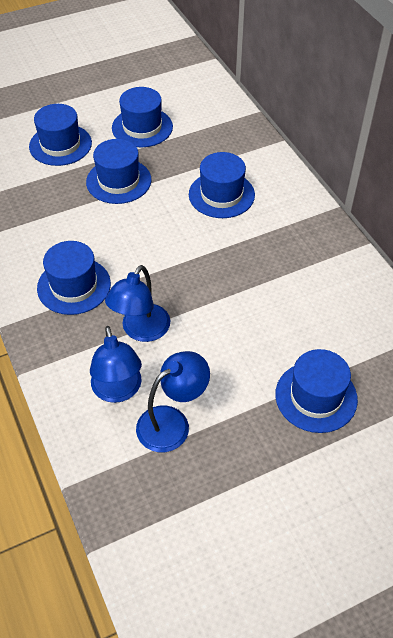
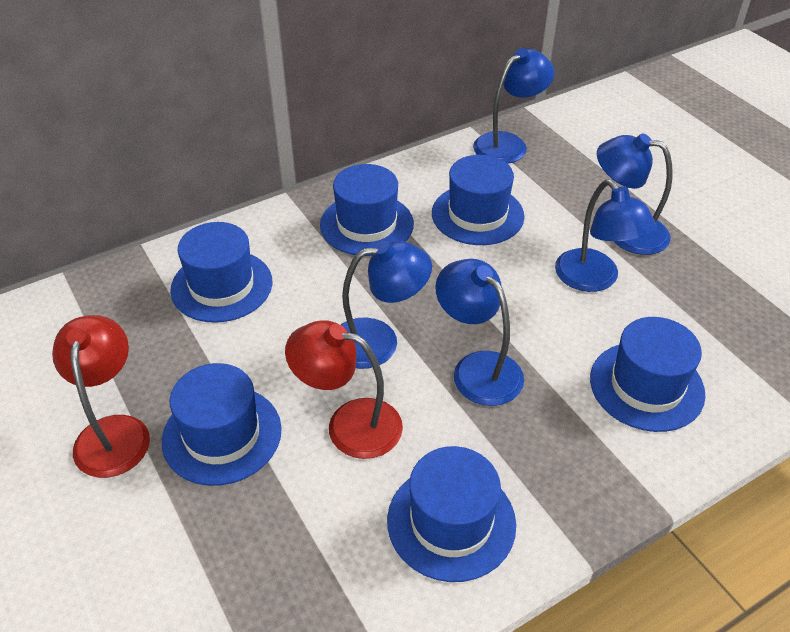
blue lamp: 3 -> 5
red lamp: 0 -> 2

